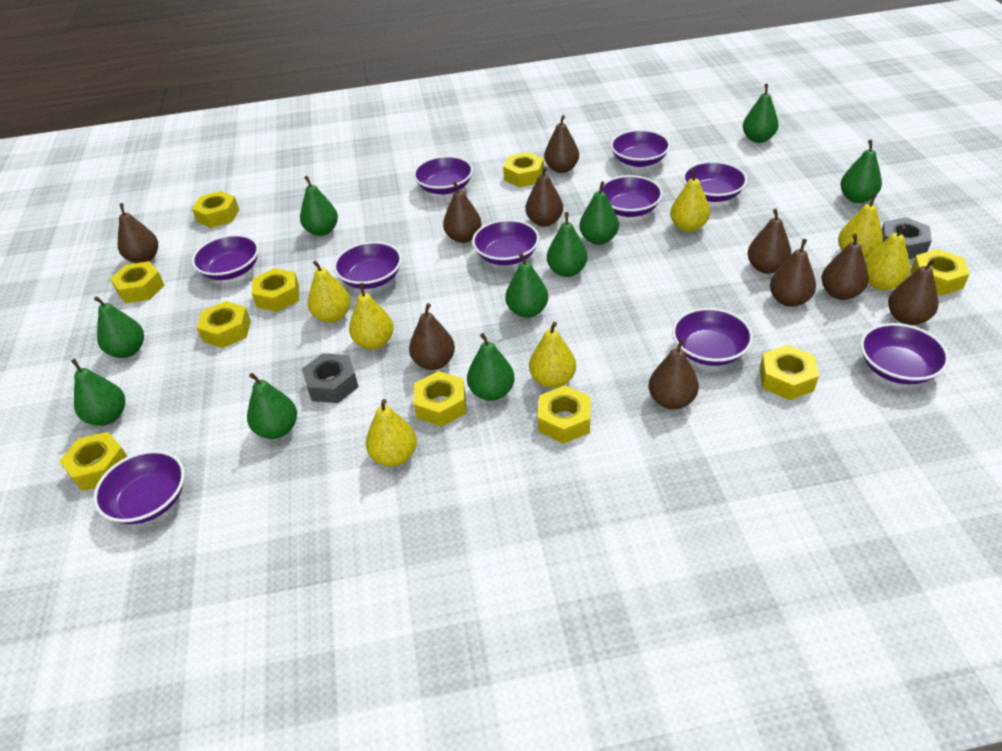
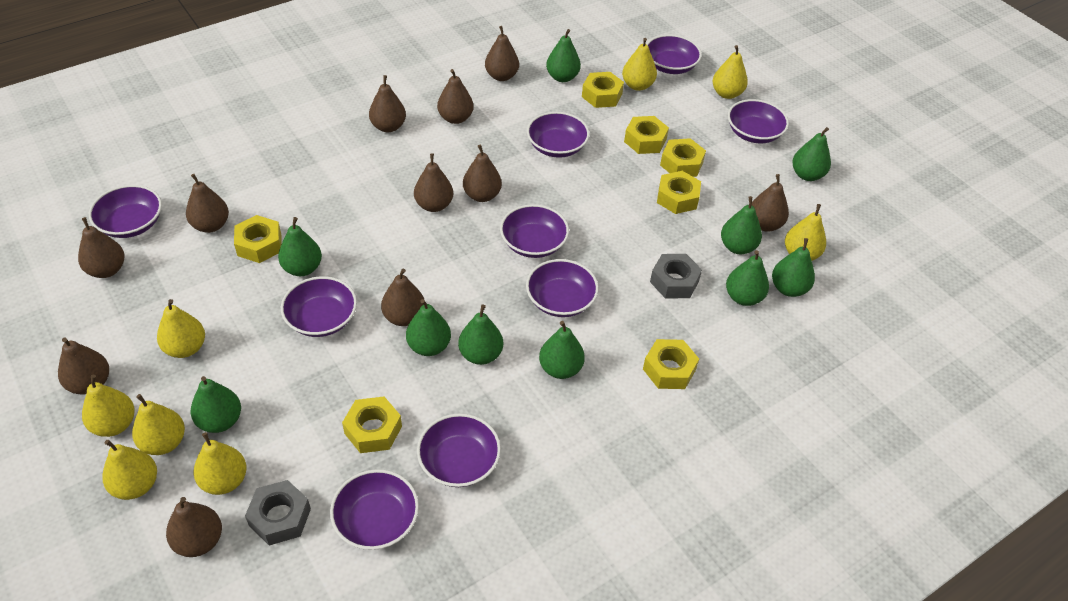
brown pear: 10 -> 11
purple bowl: 10 -> 9
yellow nut: 10 -> 7
yellow pear: 7 -> 8

